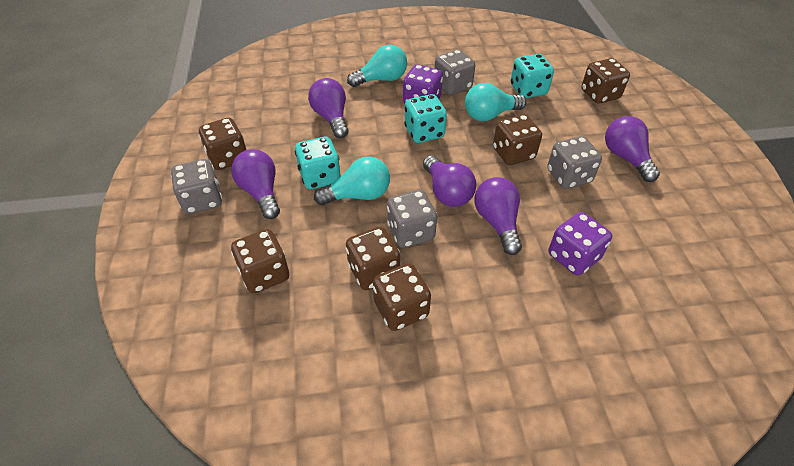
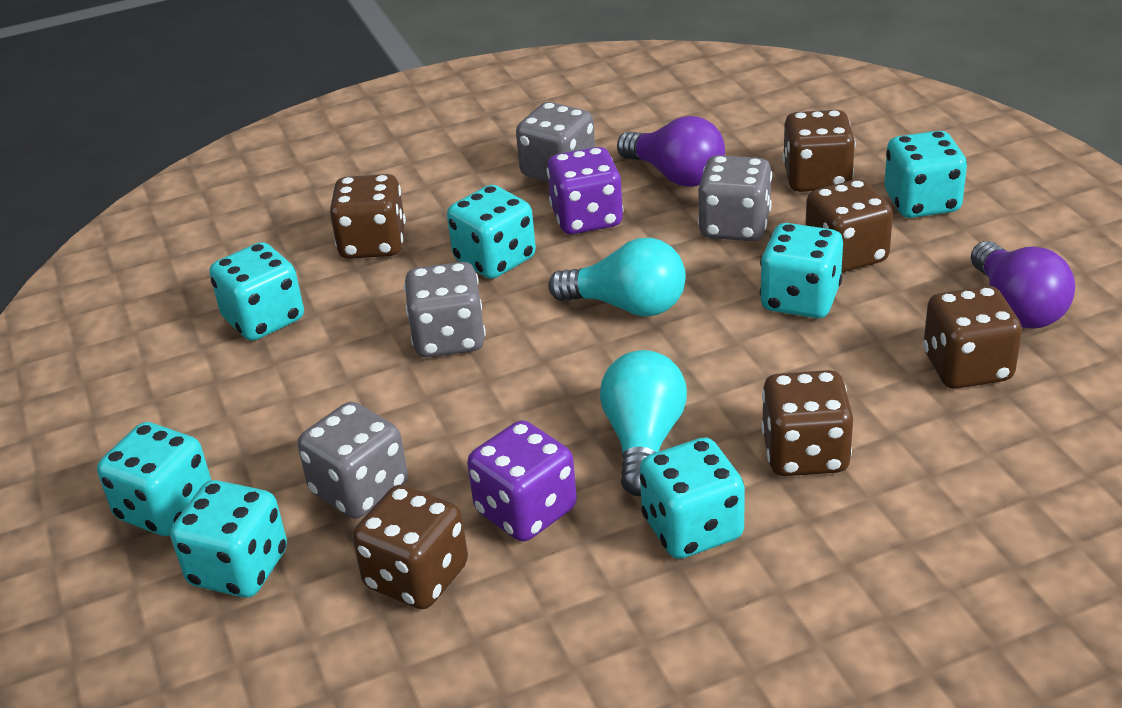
purple light bulb: 5 -> 2
turquoise dice: 3 -> 7
turquoise light bulb: 3 -> 2

